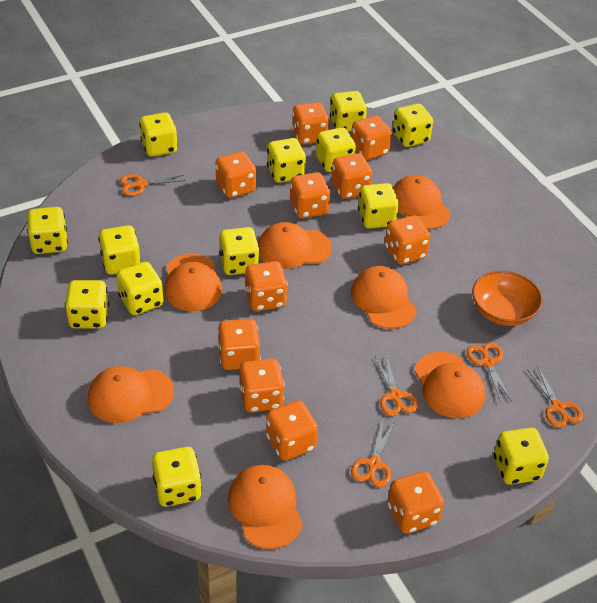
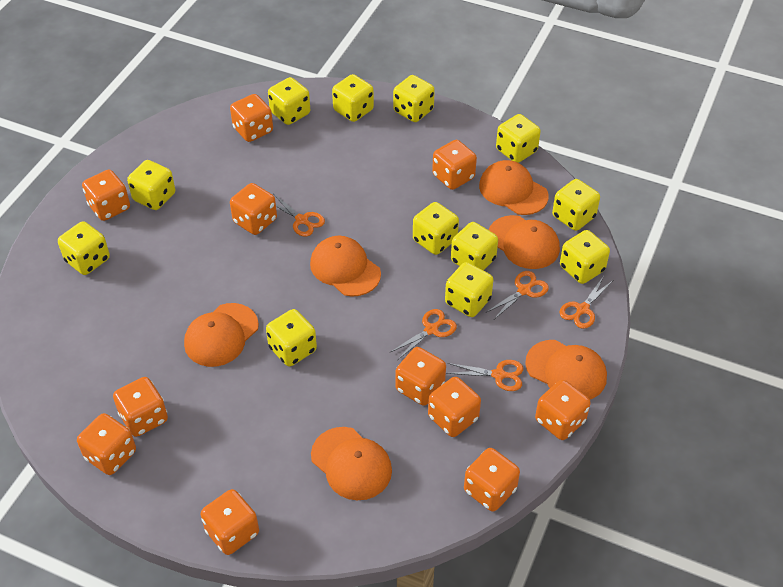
orange bowl: 1 -> 0
orange cap: 7 -> 6
yellow dice: 13 -> 12

